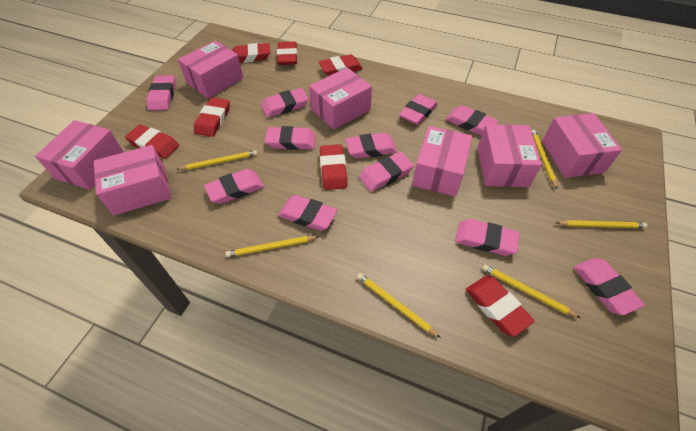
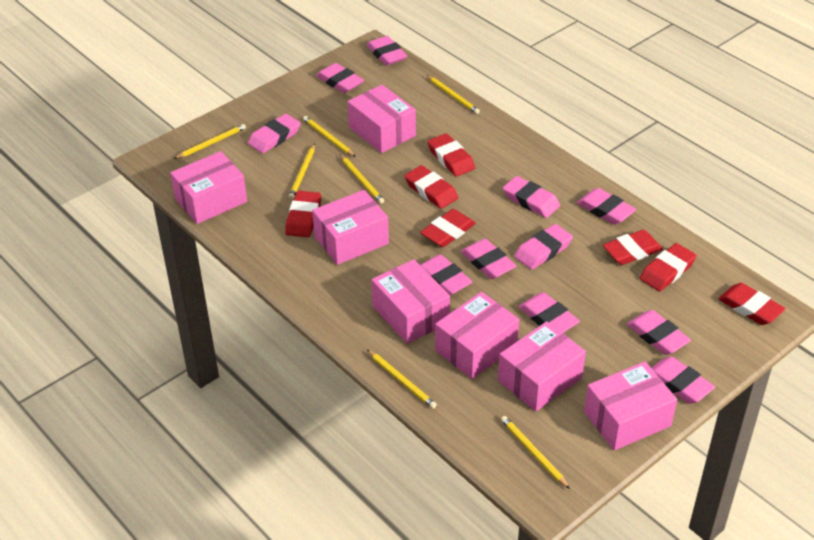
yellow pencil: 6 -> 7

